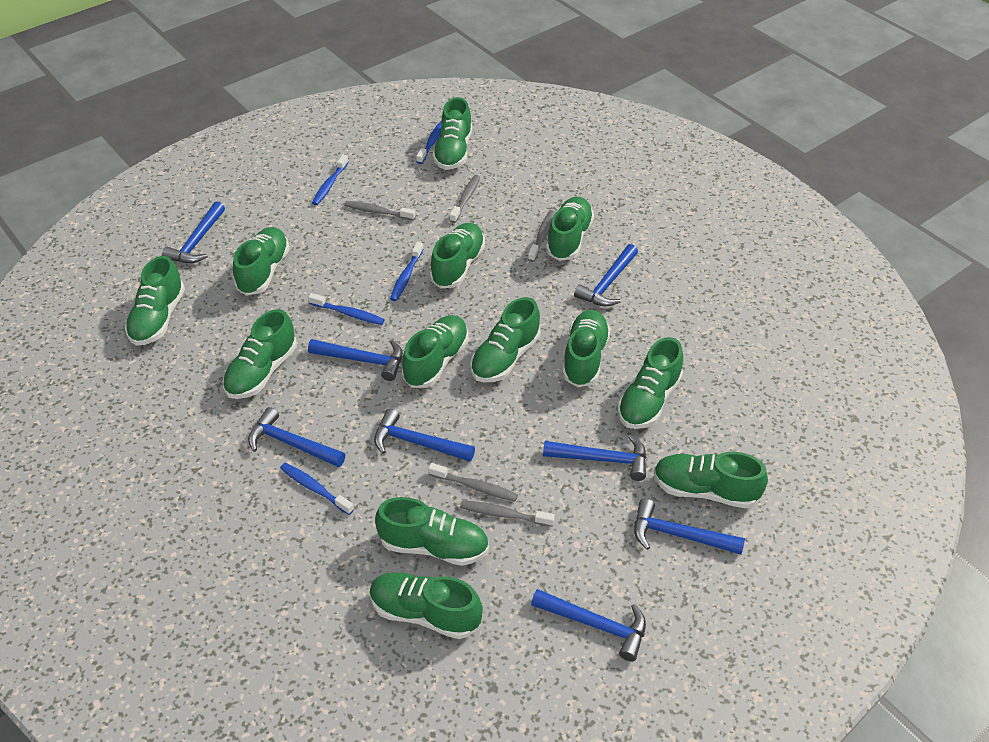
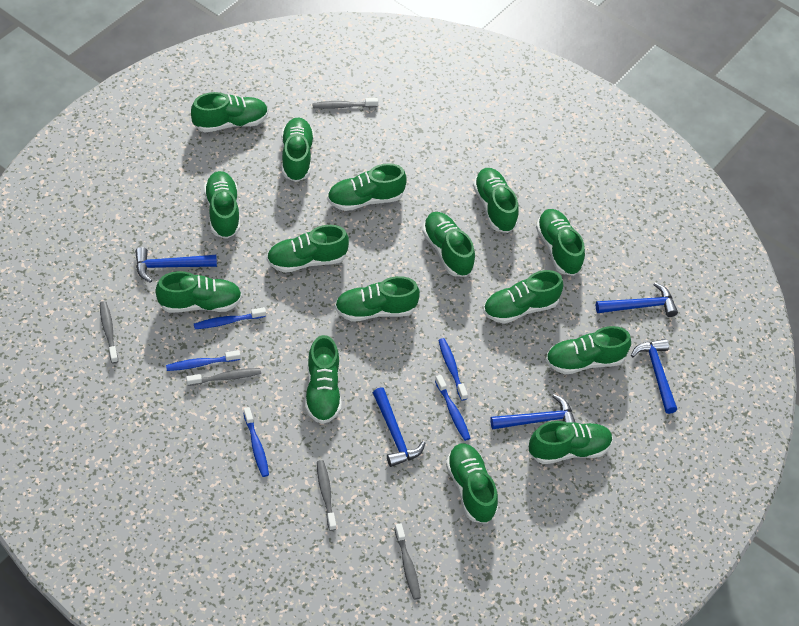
blue hammer: 8 -> 5
green shoe: 13 -> 15

